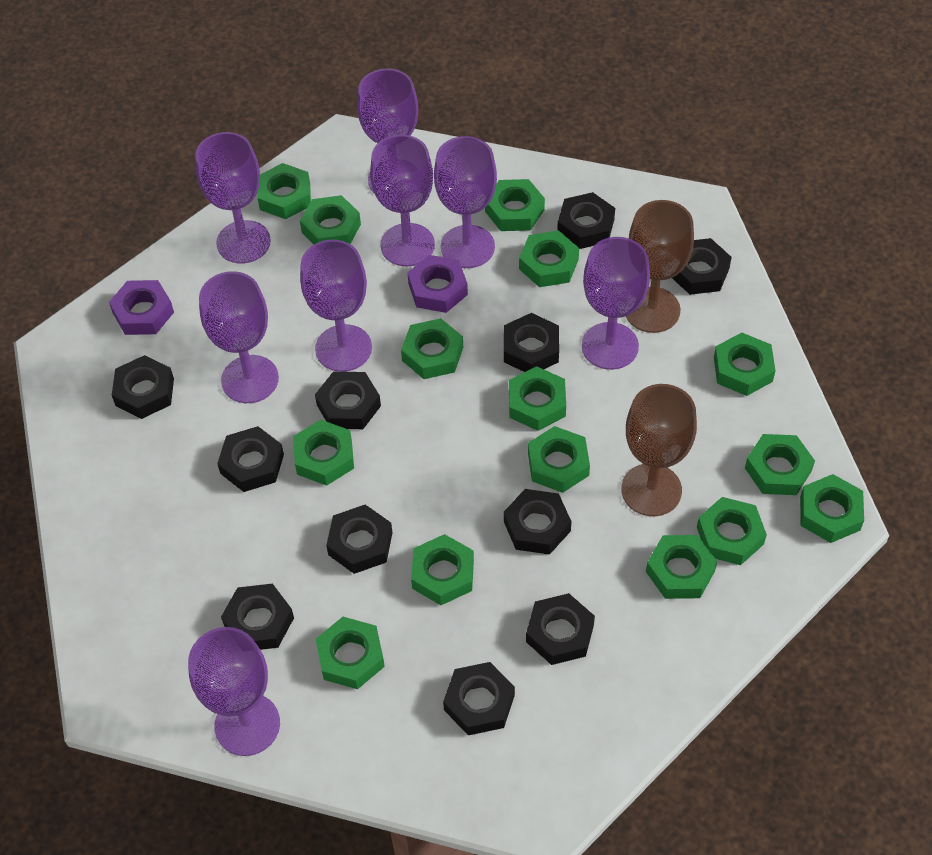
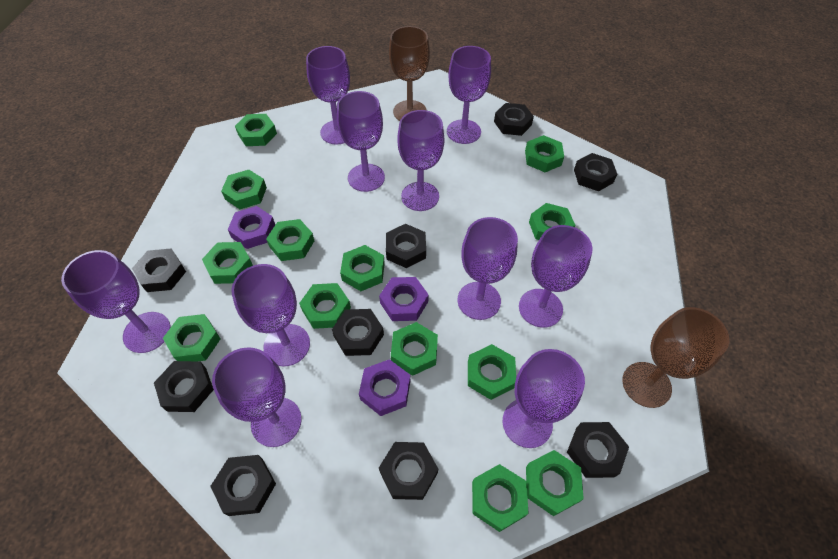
black nut: 11 -> 9
green nut: 15 -> 13
purple goblet: 8 -> 10
purple nut: 2 -> 3

